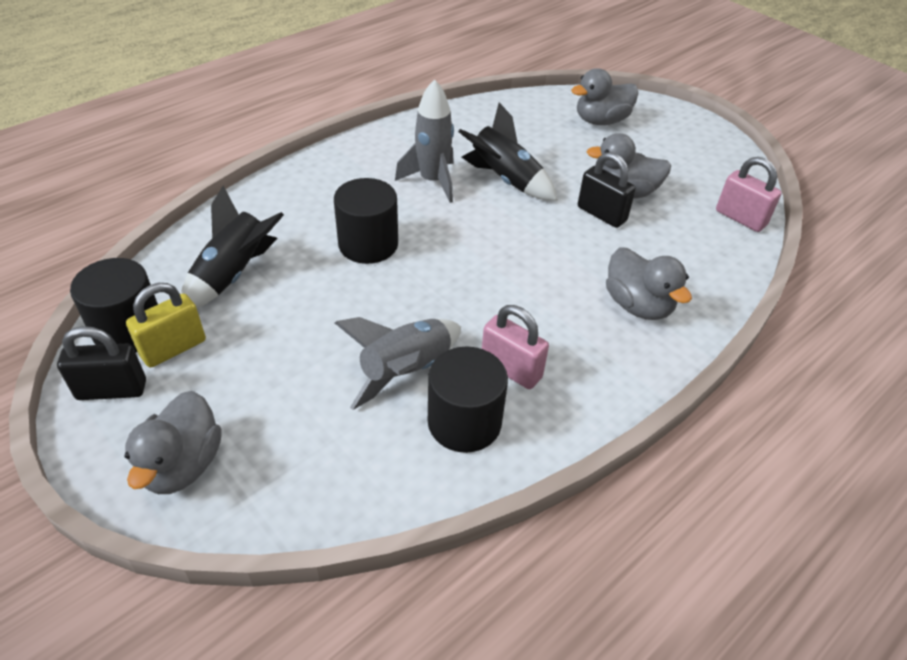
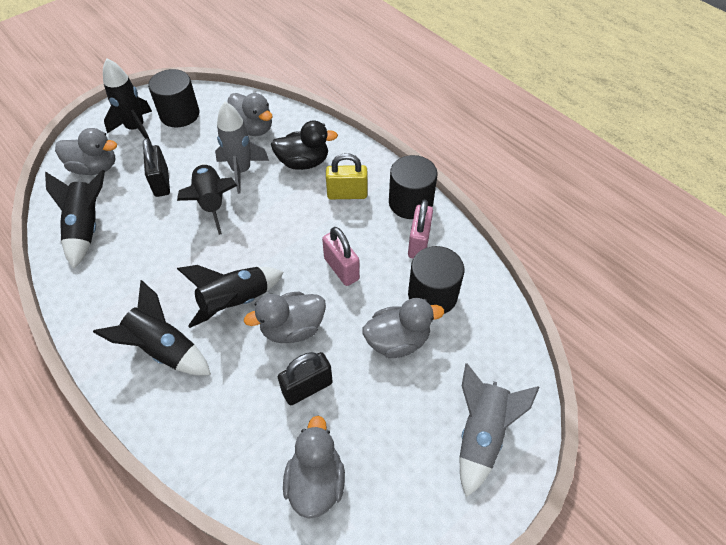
black duck: 0 -> 1
black rocket: 2 -> 5
grey duck: 4 -> 5

